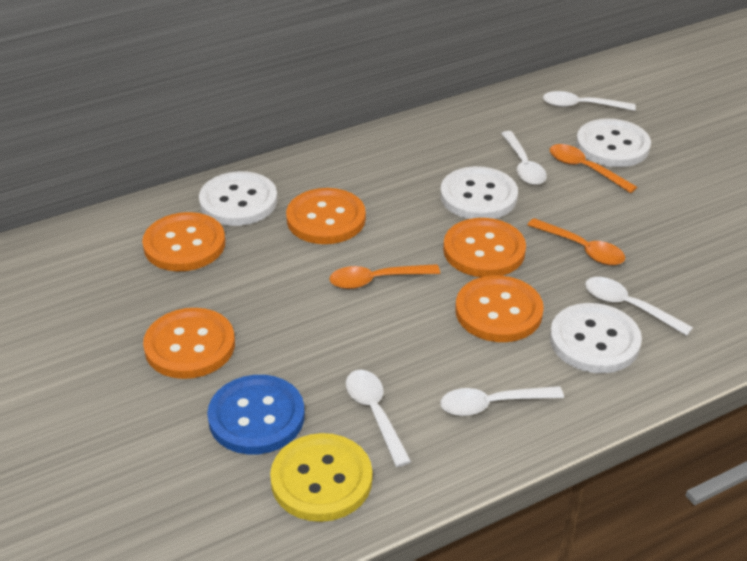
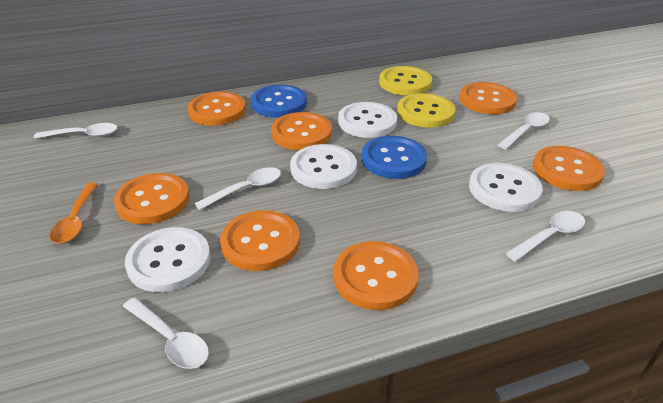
blue button: 1 -> 2
orange button: 5 -> 7
orange spoon: 3 -> 1
yellow button: 1 -> 2

